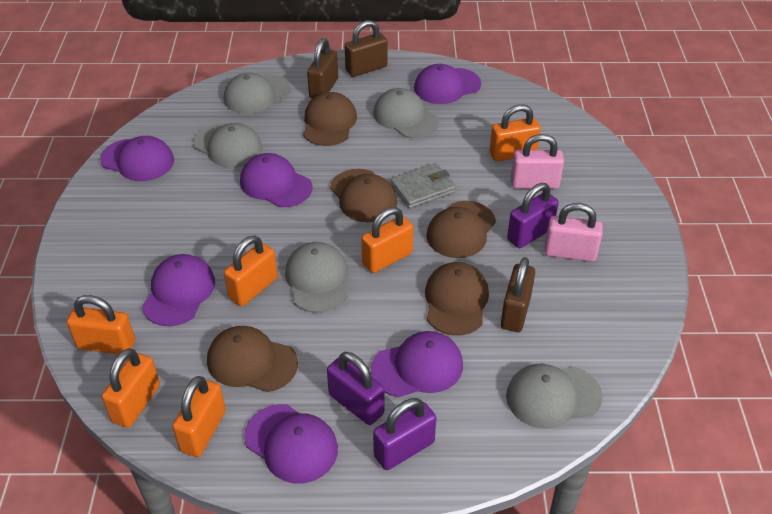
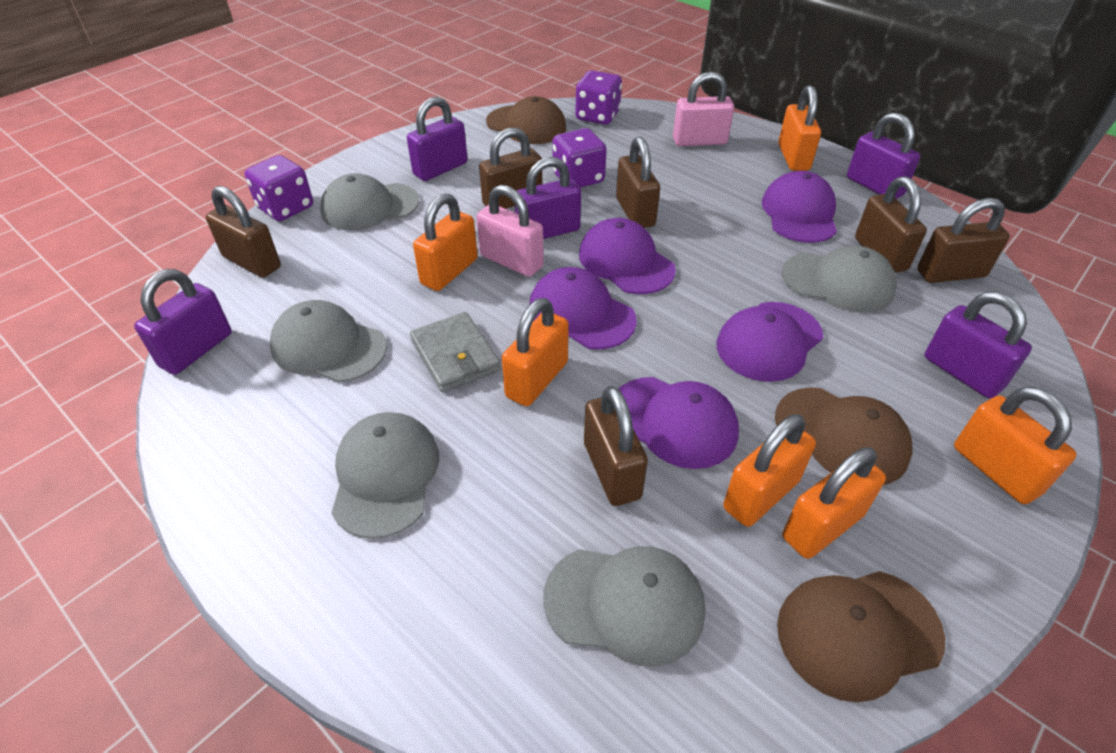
brown cap: 5 -> 3
brown padlock: 3 -> 6
purple cap: 6 -> 5
purple dice: 0 -> 3
purple padlock: 3 -> 5

